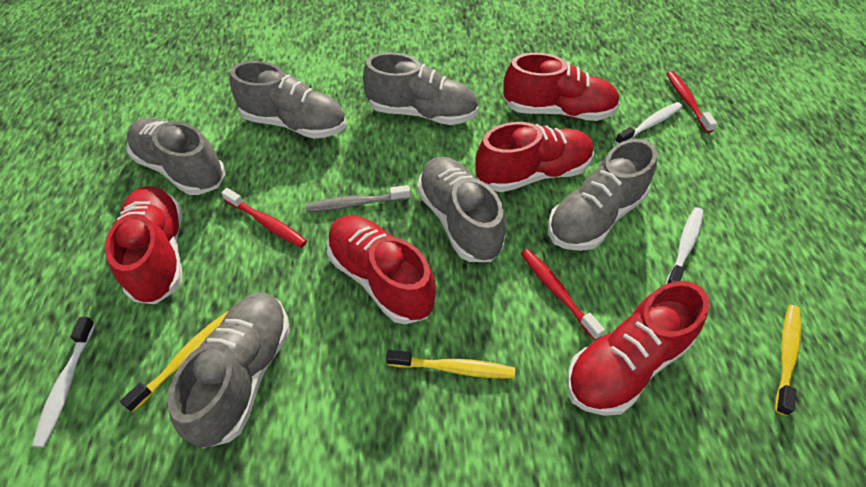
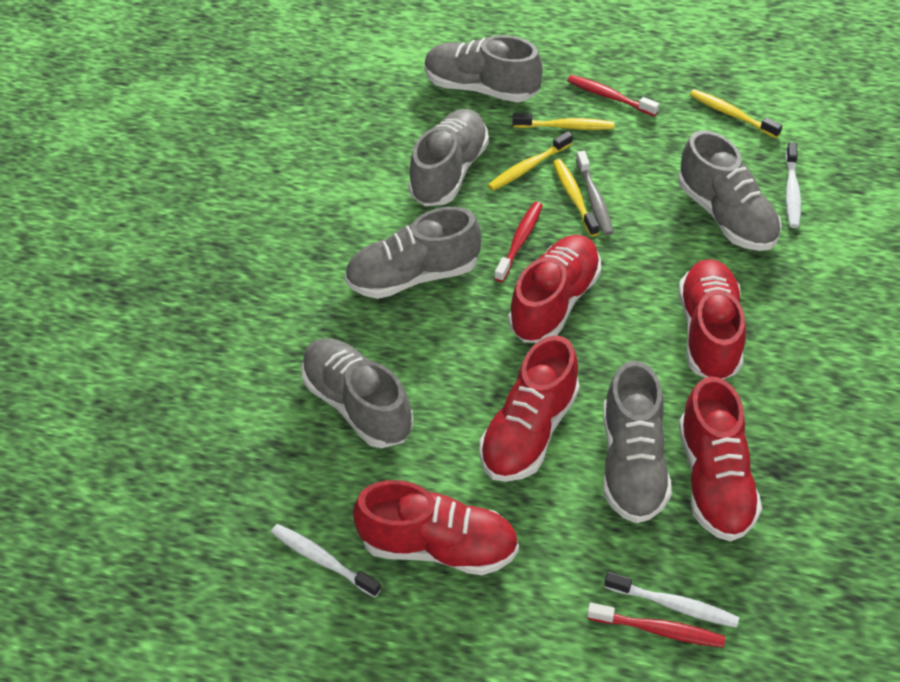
yellow toothbrush: 3 -> 4

